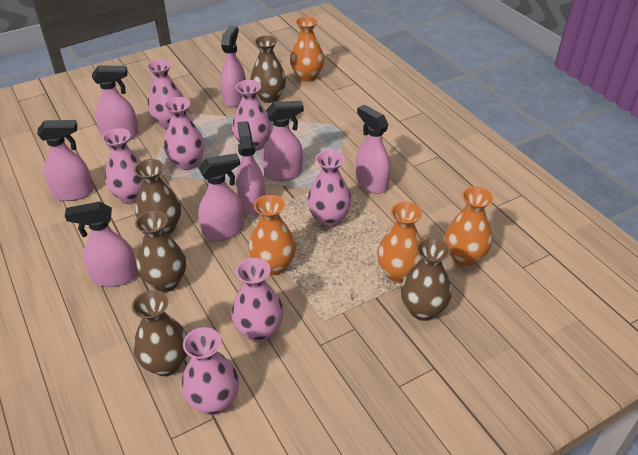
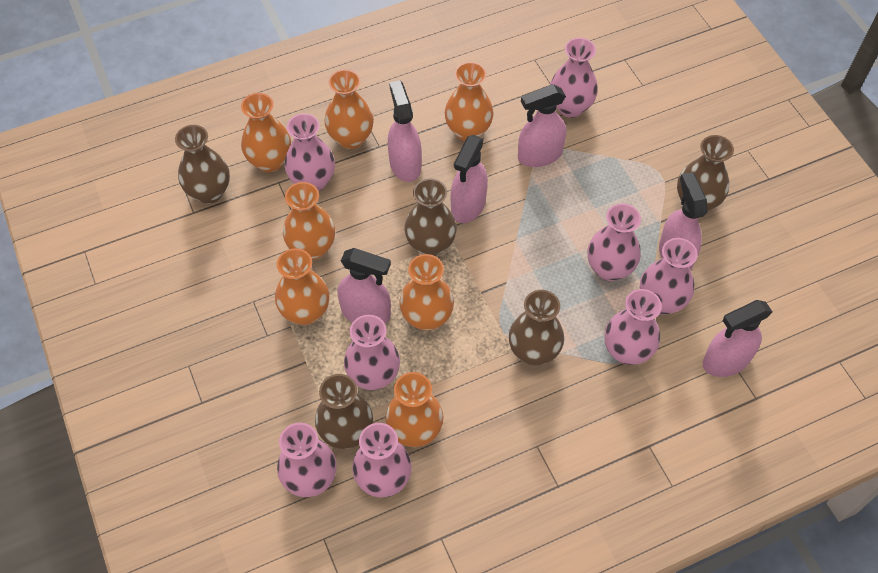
orange vase: 4 -> 7
pink spray bottle: 8 -> 6
pink vase: 7 -> 8

